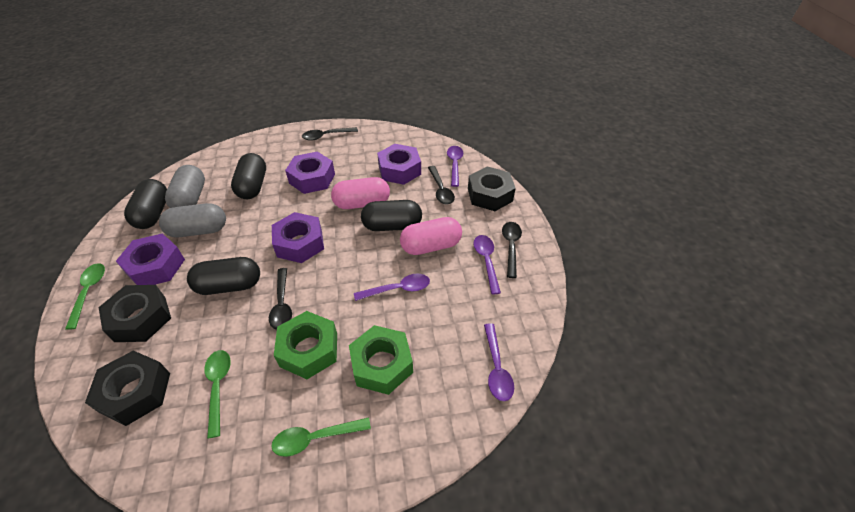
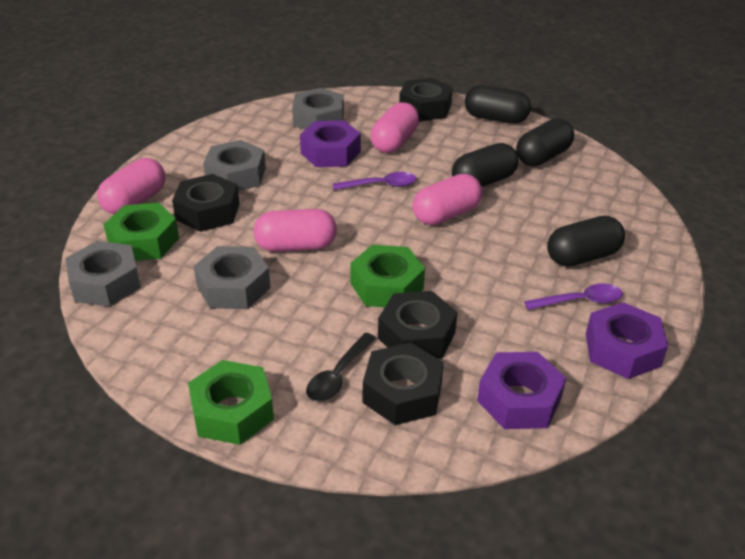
black nut: 3 -> 4
black spoon: 4 -> 1
green nut: 2 -> 3
green spoon: 3 -> 0
grey capsule: 2 -> 0
grey nut: 0 -> 4
pink capsule: 2 -> 4
purple nut: 4 -> 3
purple spoon: 4 -> 2

